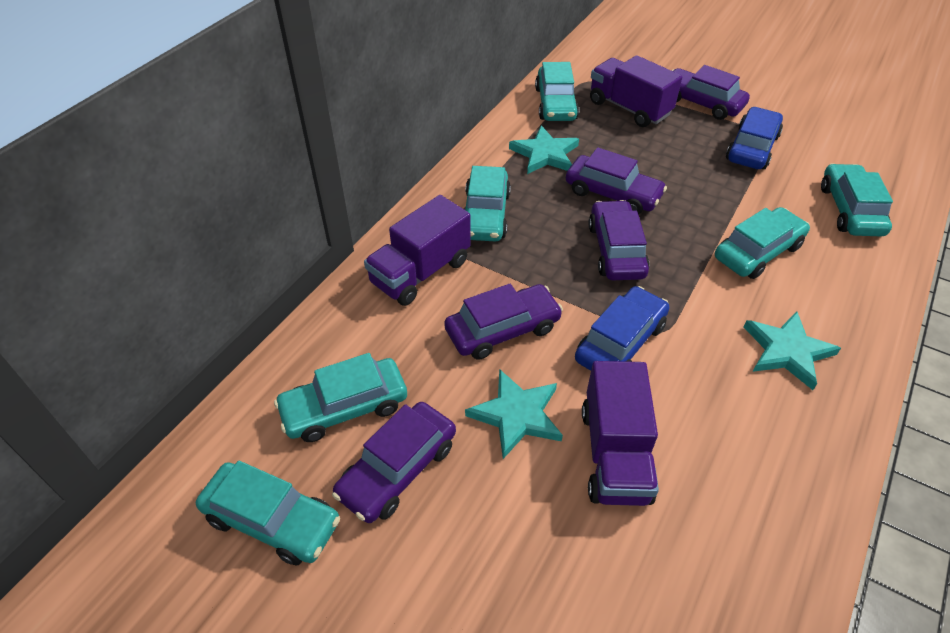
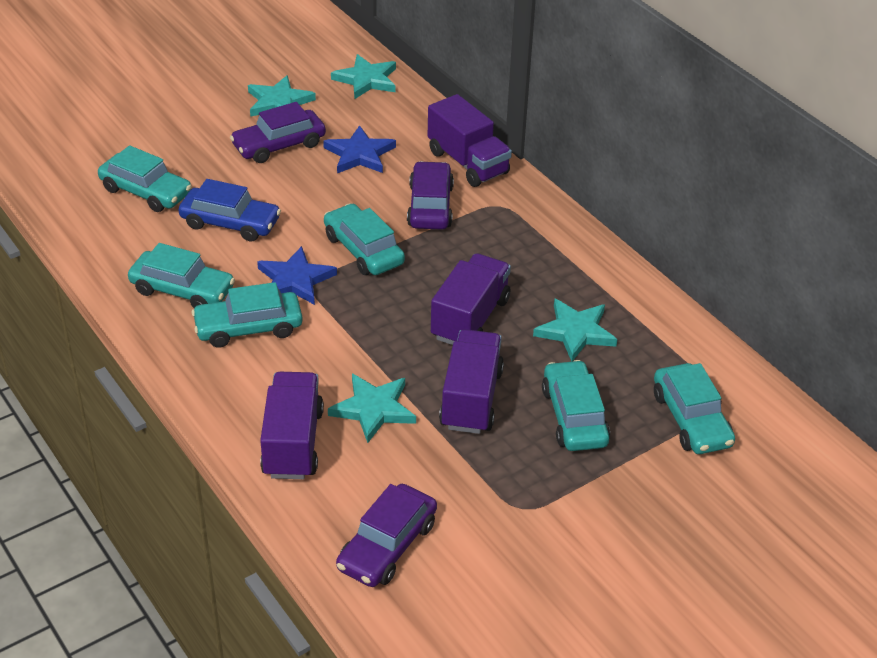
blue car: 2 -> 1
blue star: 0 -> 2
purple car: 5 -> 3
purple truck: 3 -> 4
turquoise star: 3 -> 4

